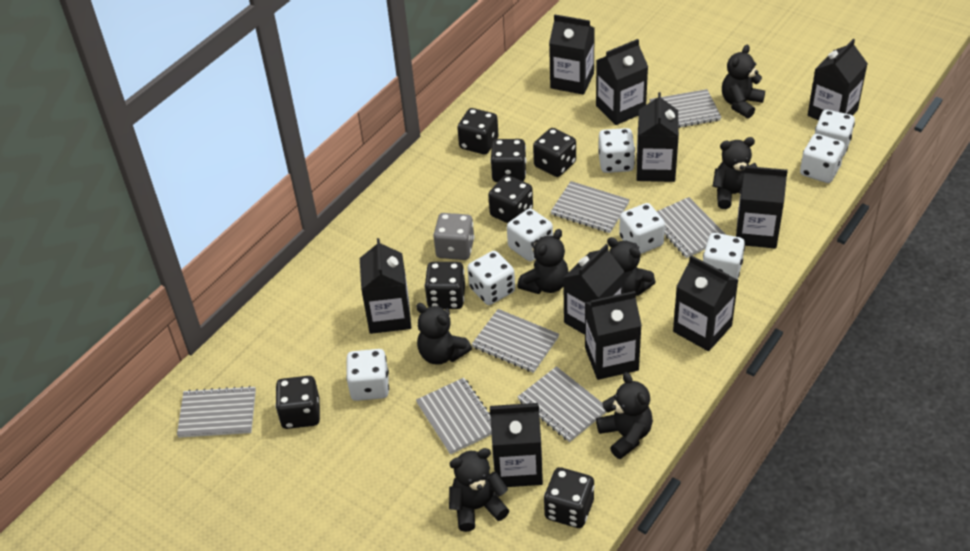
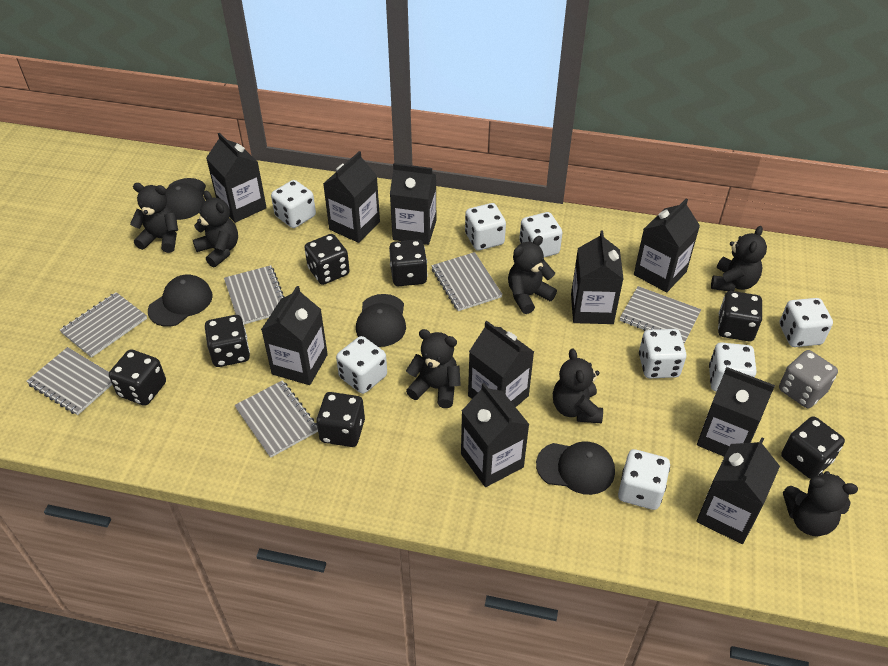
black cap: 0 -> 4
grey notebook: 7 -> 6

